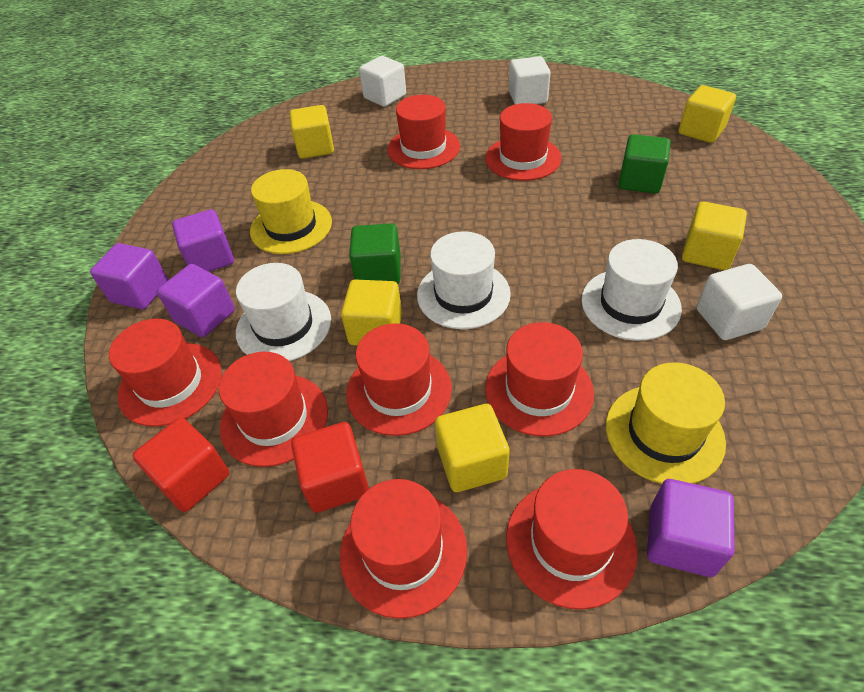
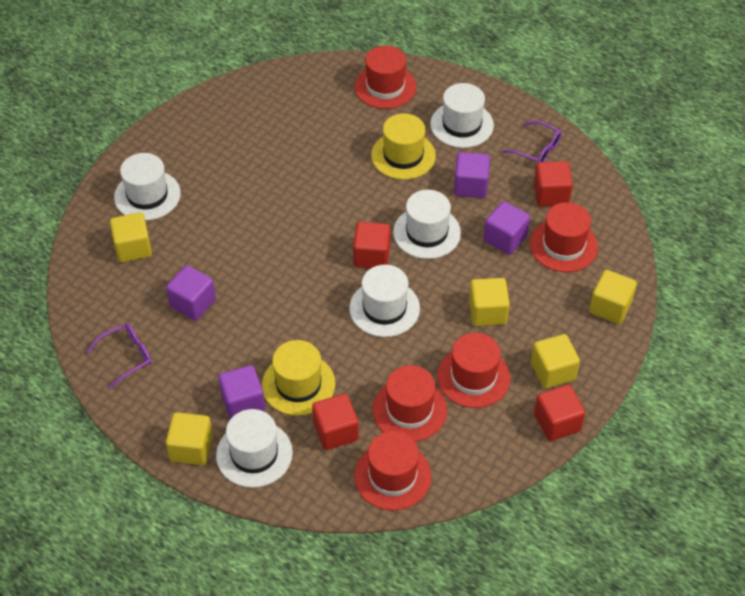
green cube: 2 -> 0
purple glasses: 0 -> 2
red cube: 2 -> 4
red hat: 8 -> 5
white cube: 3 -> 0
white hat: 3 -> 5

